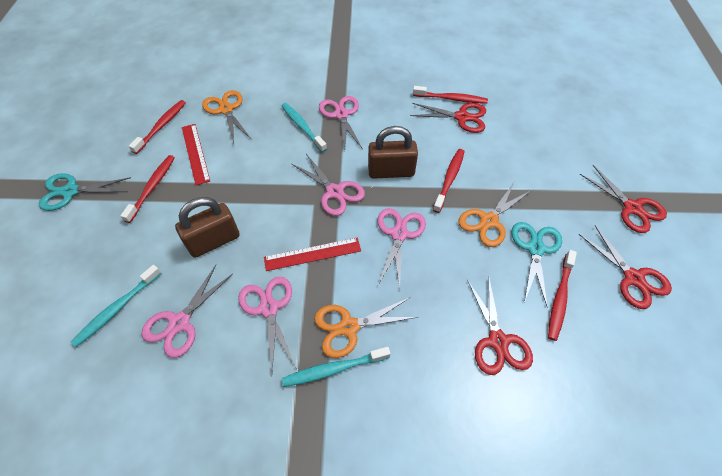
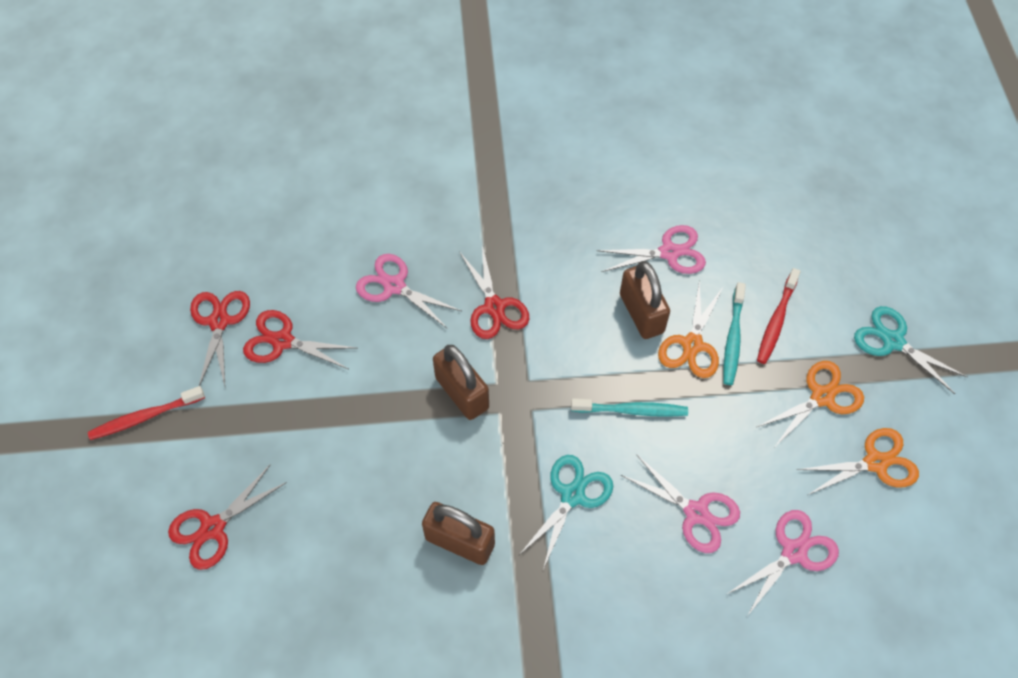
brown padlock: 2 -> 3
pink scissors: 5 -> 4
red ruler: 2 -> 0
red toothbrush: 5 -> 2
turquoise toothbrush: 3 -> 2

